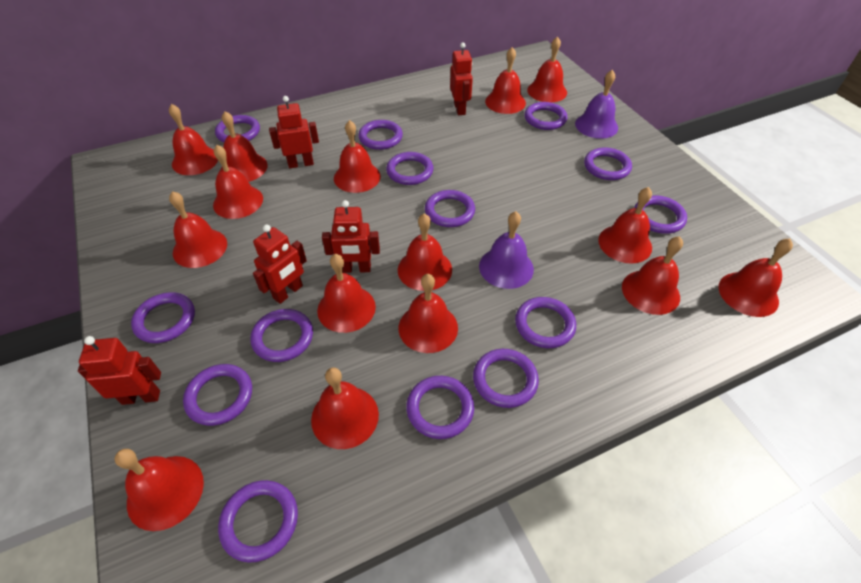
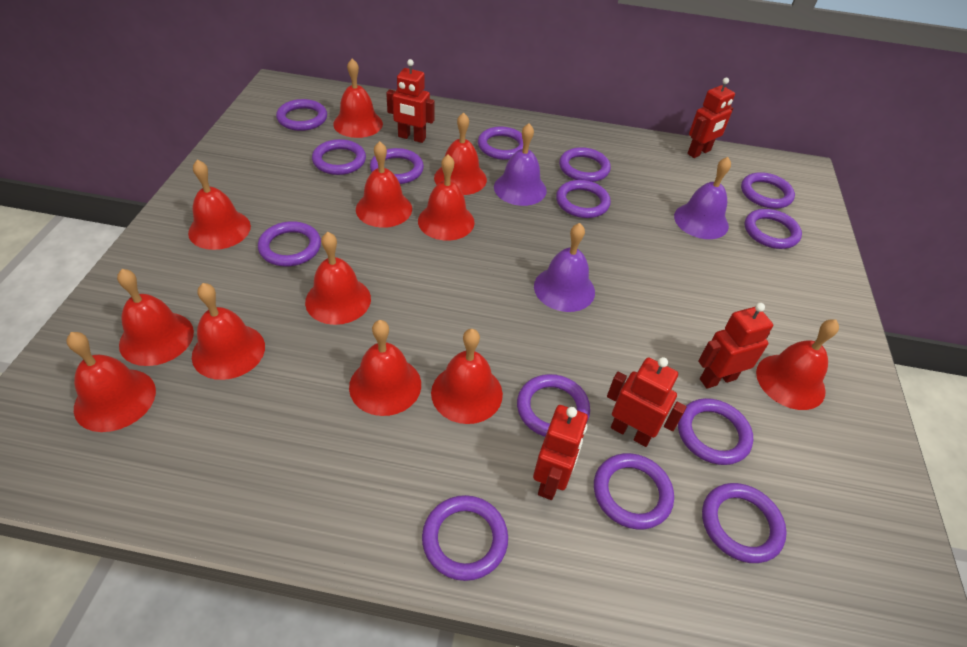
purple bell: 2 -> 3
red bell: 15 -> 12

